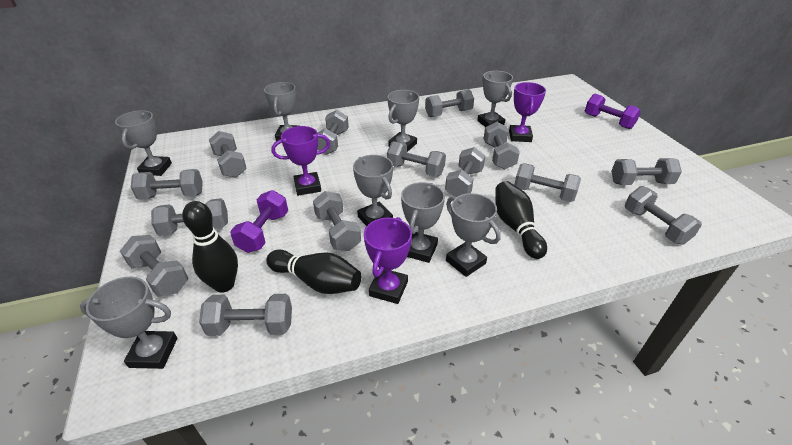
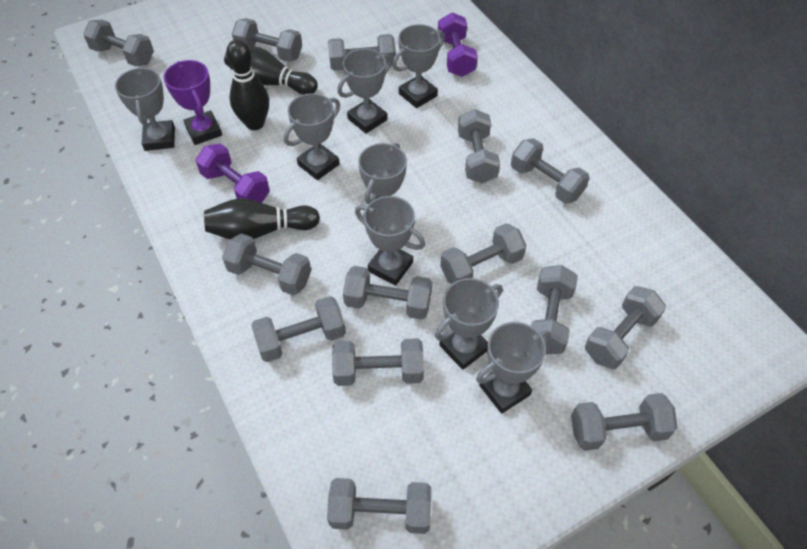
purple trophy: 3 -> 1

